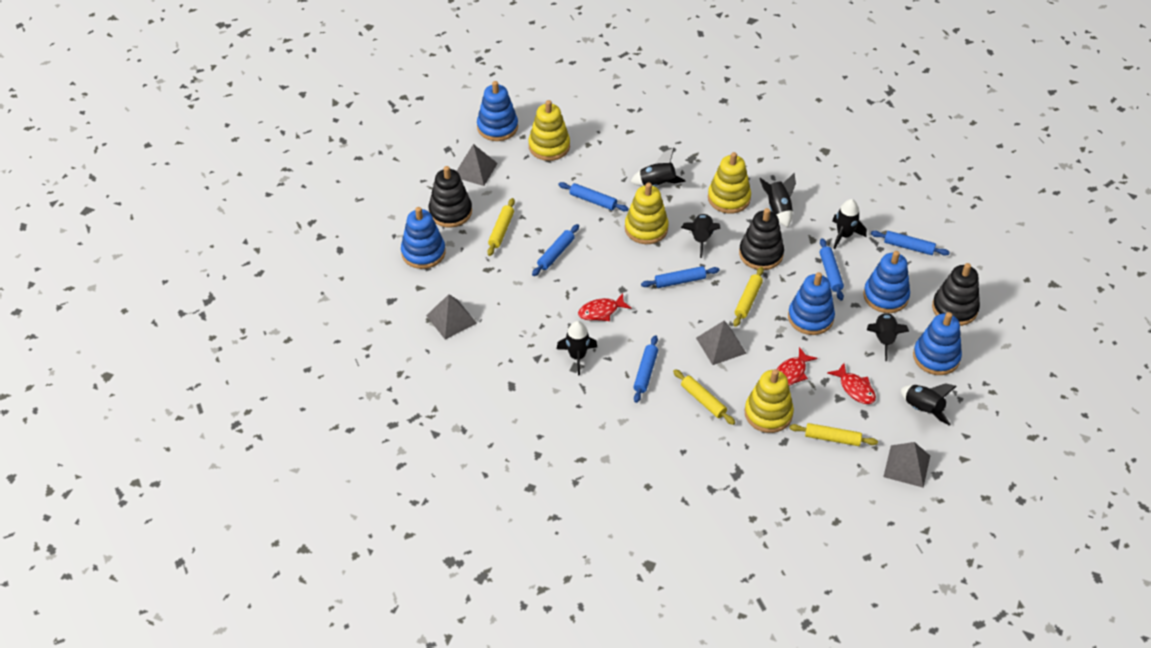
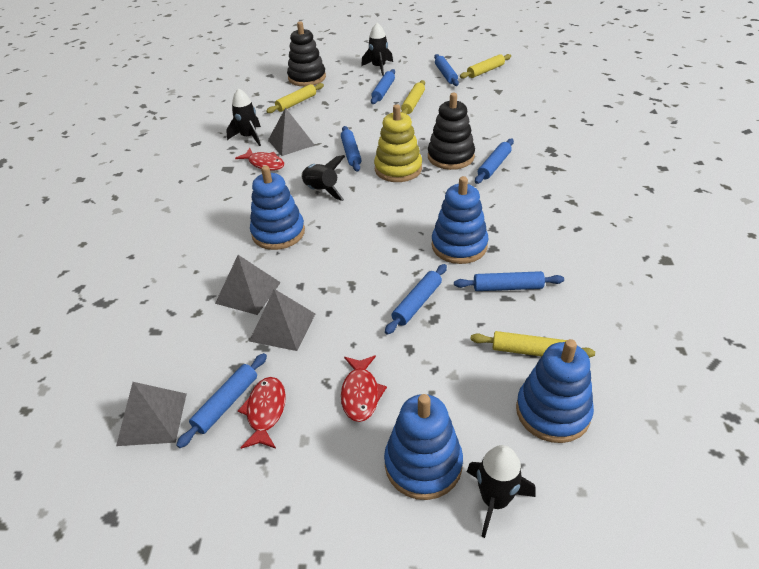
black rocket: 7 -> 4
black stacking toy: 3 -> 2
blue rolling pin: 6 -> 7
blue stacking toy: 5 -> 4
yellow stacking toy: 4 -> 1

